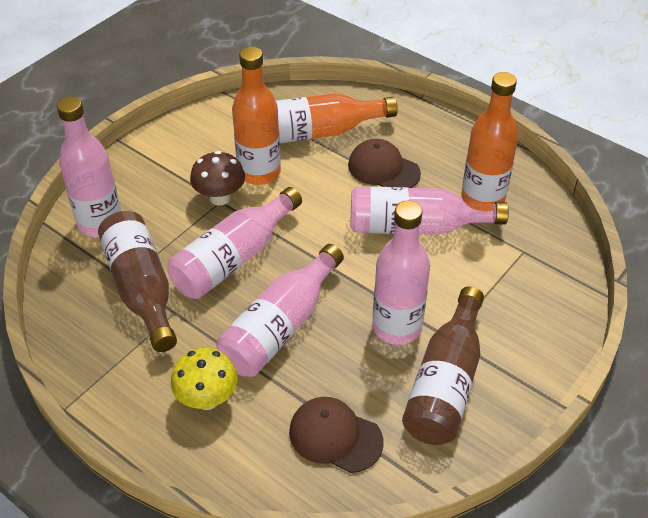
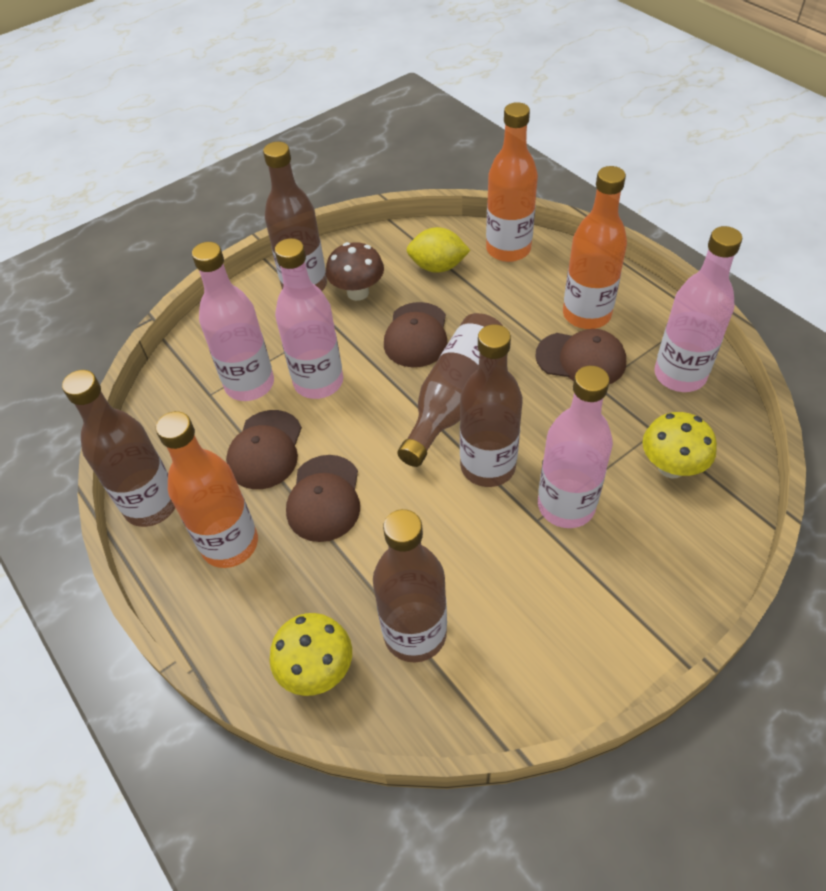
brown bottle: 2 -> 5
brown cap: 2 -> 4
pink bottle: 5 -> 4
yellow lemon: 0 -> 1
yellow mushroom: 1 -> 2

